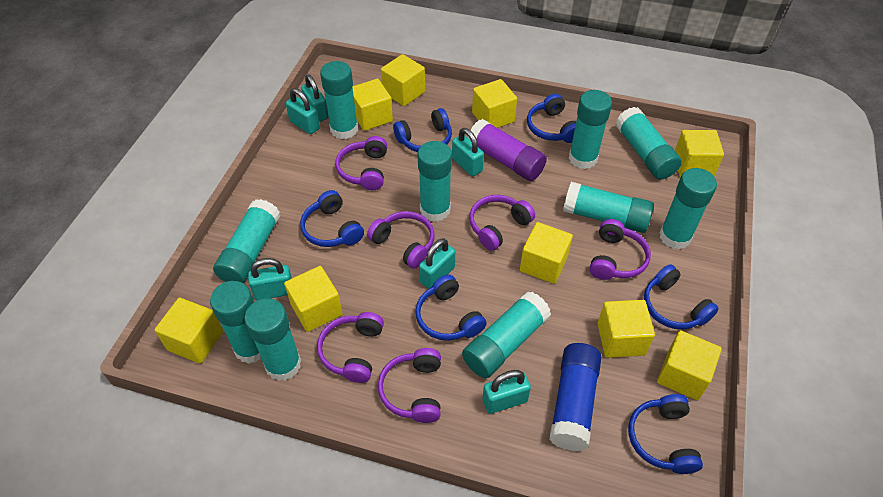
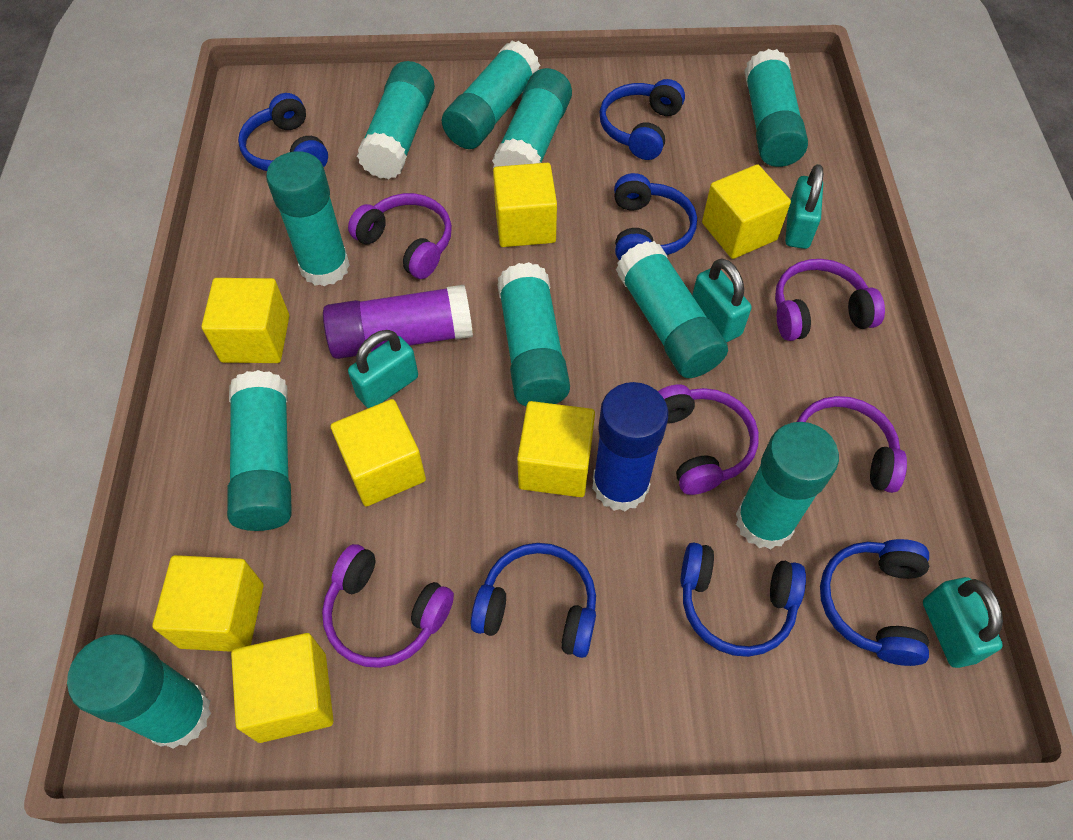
purple headphones: 6 -> 5
turquoise padlock: 6 -> 4
yellow cube: 9 -> 7

